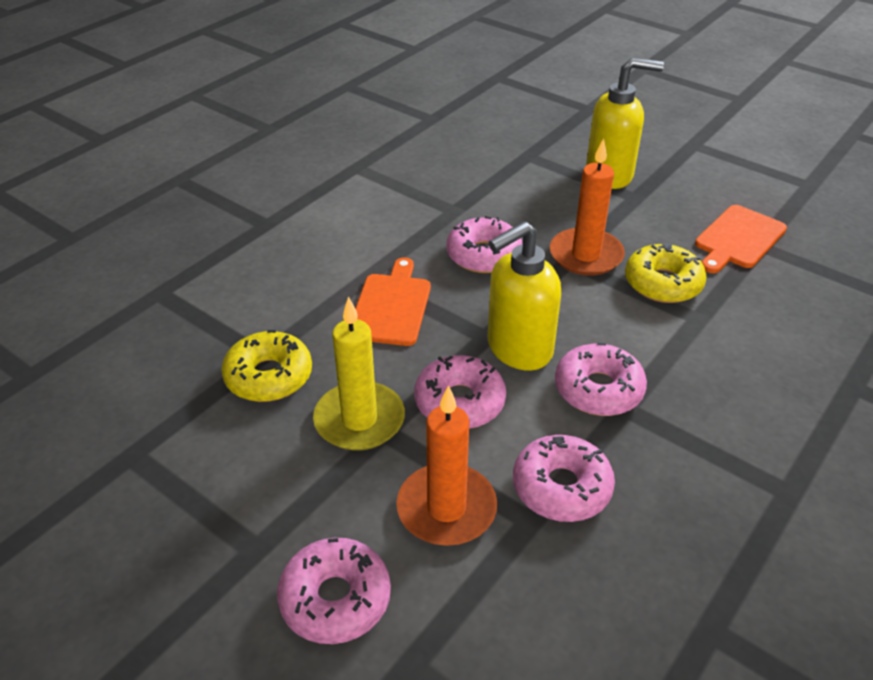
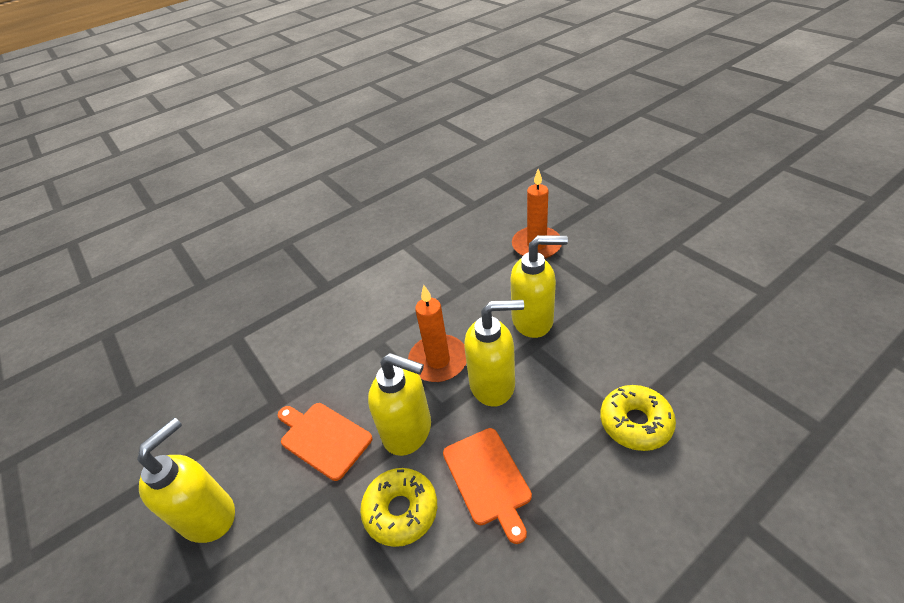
pink donut: 5 -> 0
yellow candle: 1 -> 0
yellow soap dispenser: 2 -> 4

